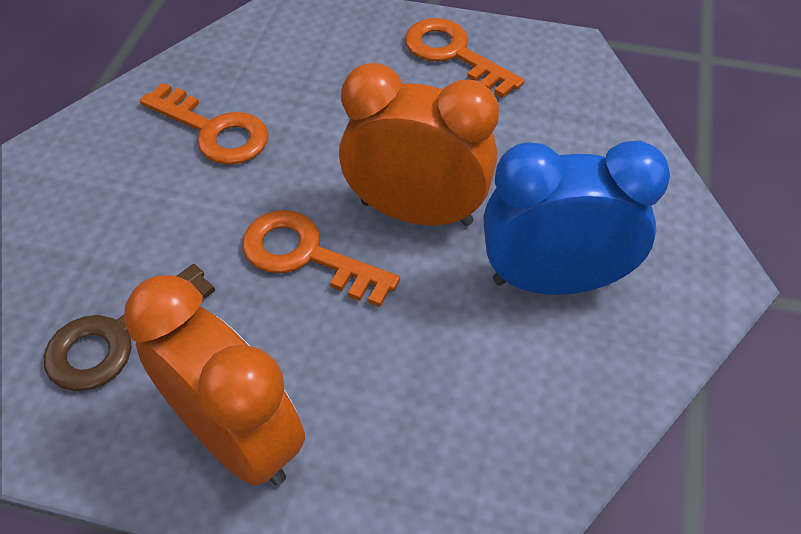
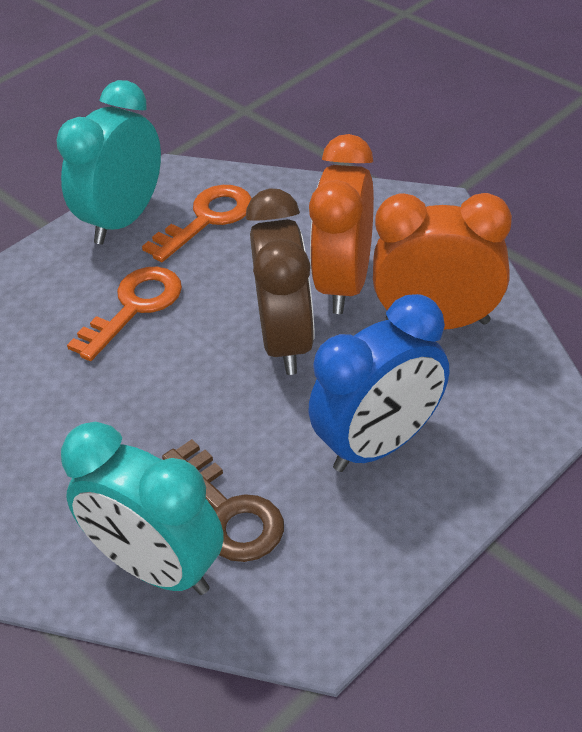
brown clock: 0 -> 1
orange key: 3 -> 2
turquoise clock: 0 -> 2

